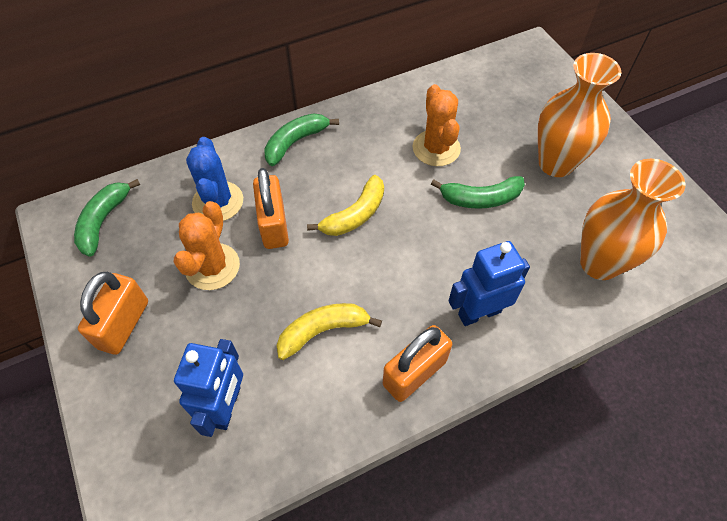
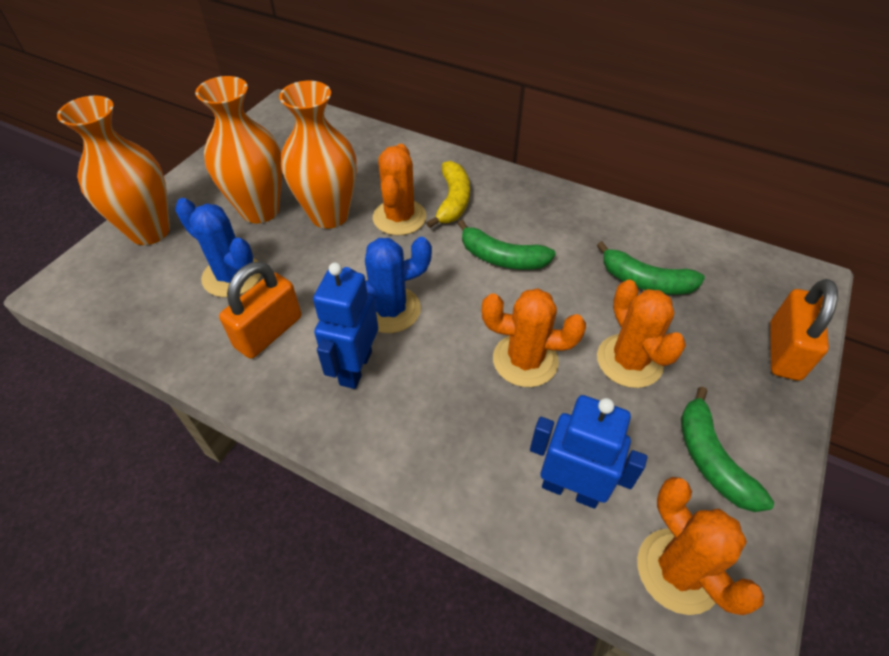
blue cactus: 1 -> 2
orange cactus: 2 -> 4
orange padlock: 3 -> 2
orange vase: 2 -> 3
yellow banana: 2 -> 1

